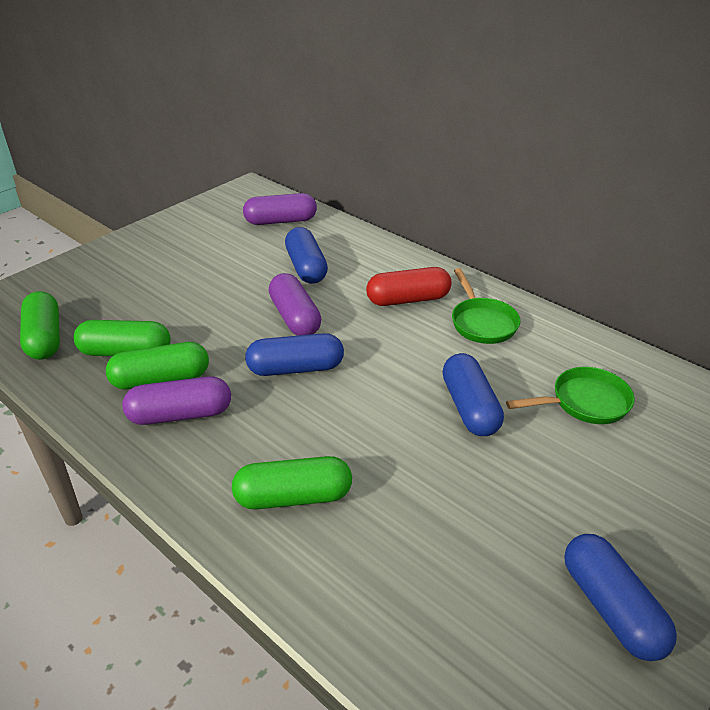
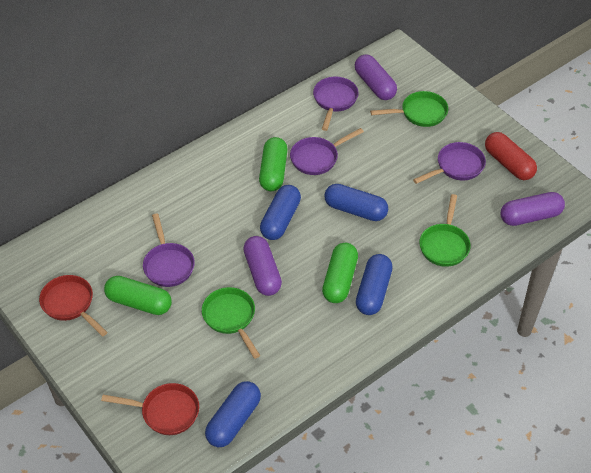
green capsule: 4 -> 3
green pan: 2 -> 3
purple pan: 0 -> 4
red pan: 0 -> 2

